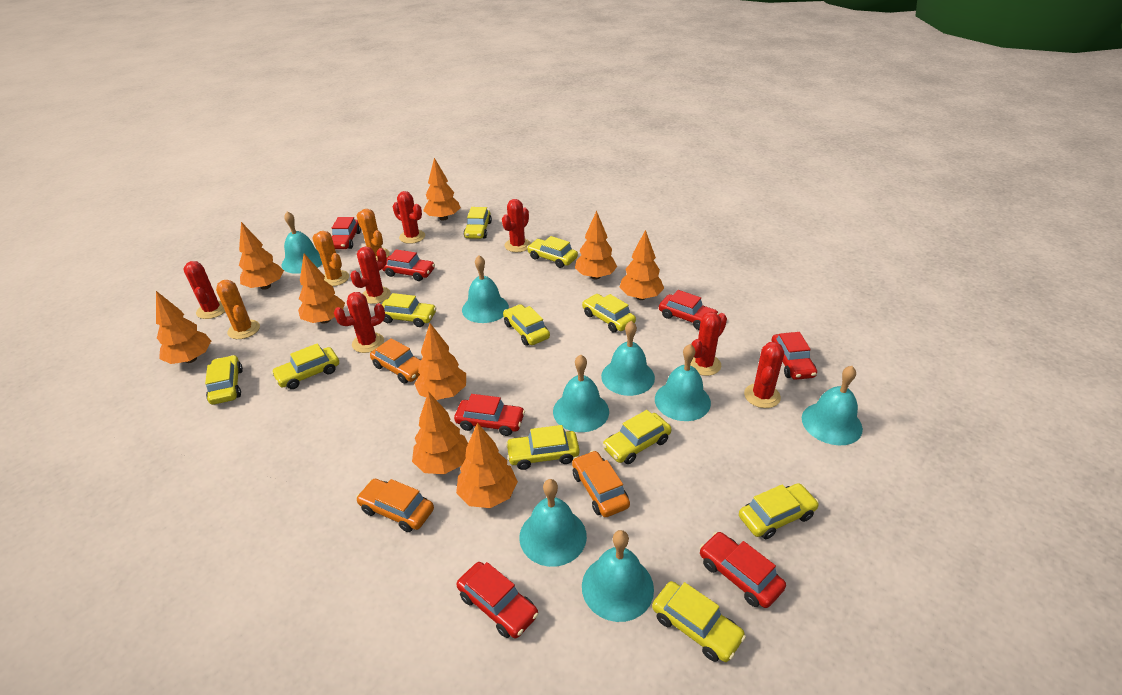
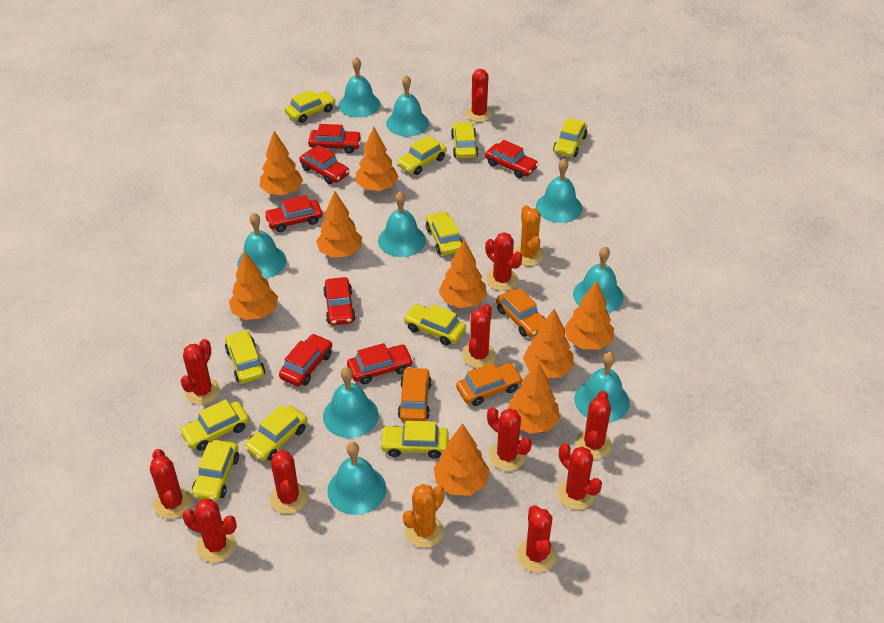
orange cactus: 3 -> 2
red cactus: 7 -> 11
turquoise bell: 8 -> 9

